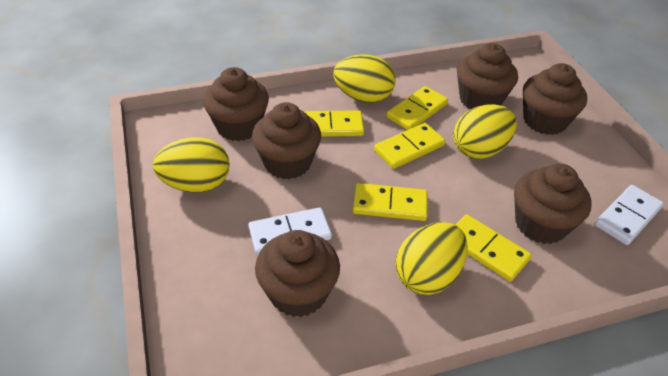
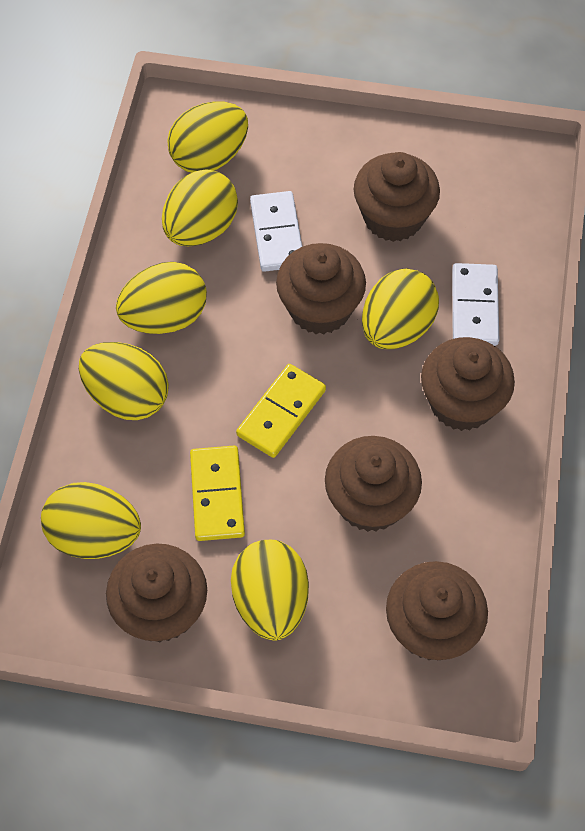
yellow domino: 5 -> 2
yellow egg: 4 -> 7

